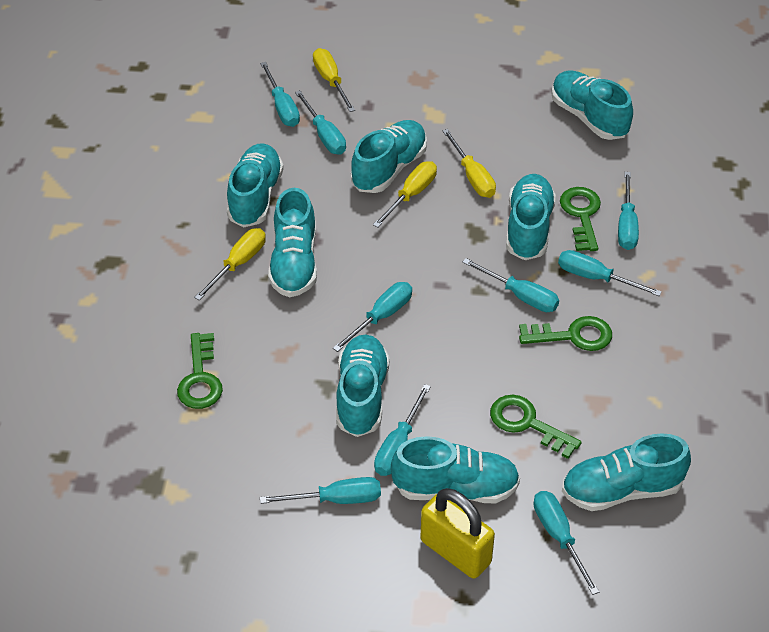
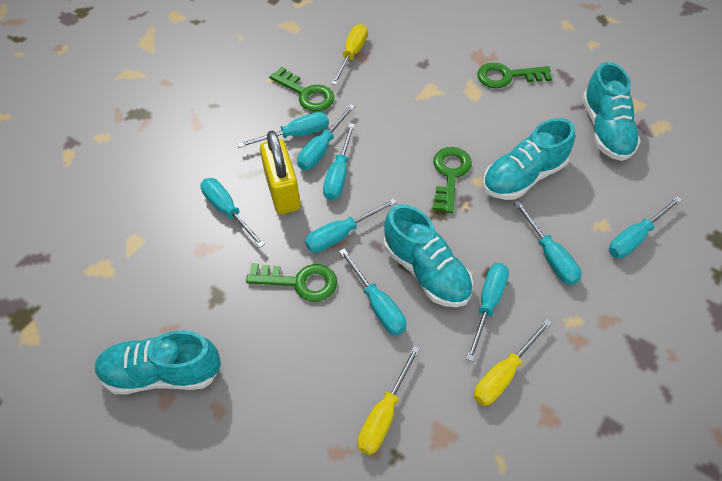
turquoise shoe: 8 -> 4
yellow screwdriver: 4 -> 3

